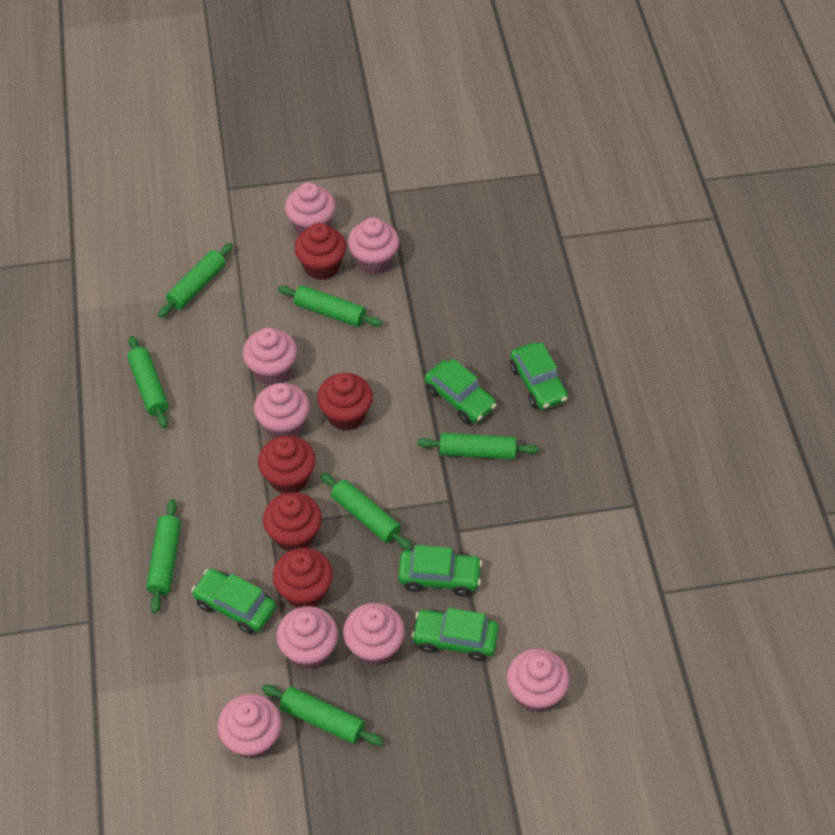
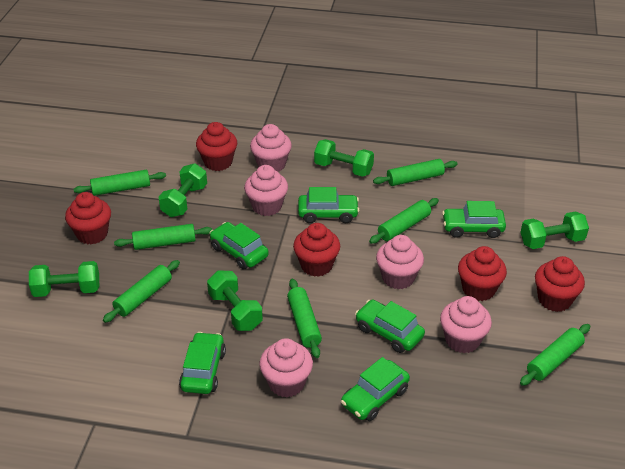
green car: 5 -> 6
green dumbbell: 0 -> 5
pink cupcake: 8 -> 5

